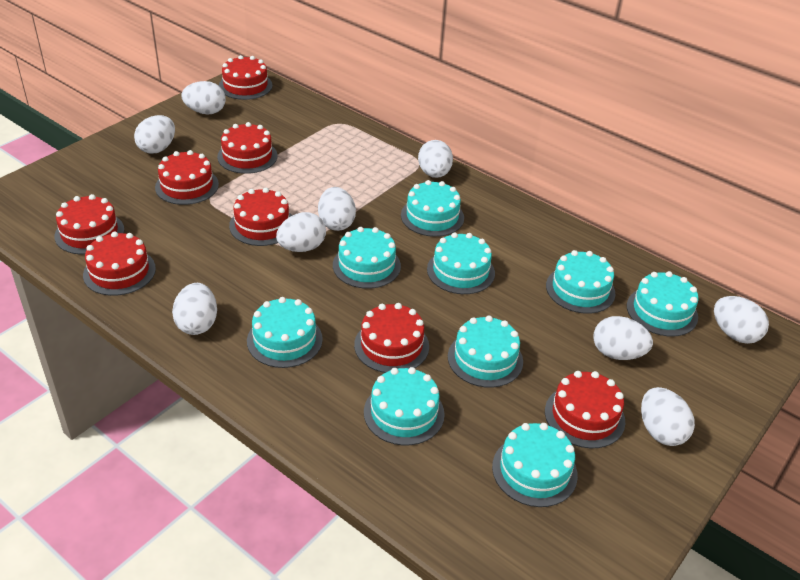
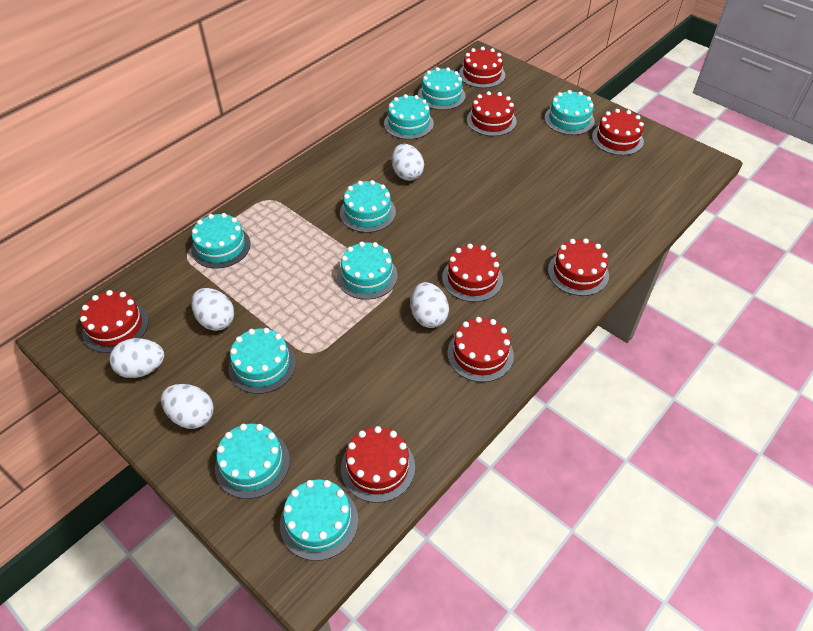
white egg: 9 -> 5

